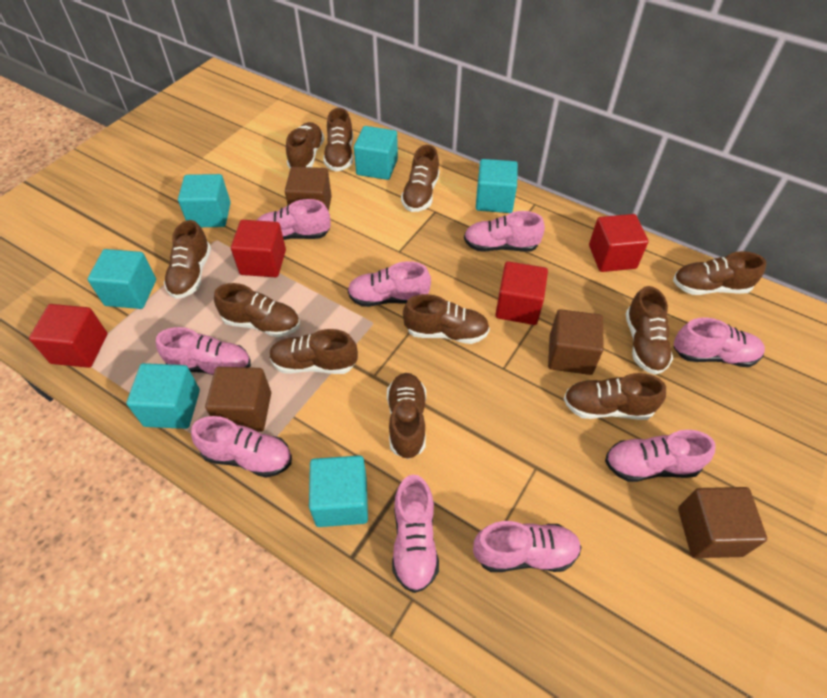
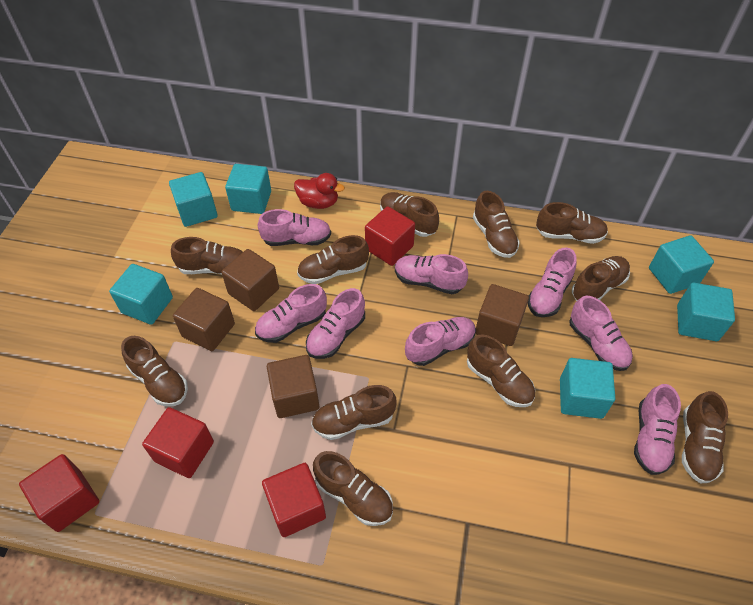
pink shoe: 9 -> 8
red duck: 0 -> 1

